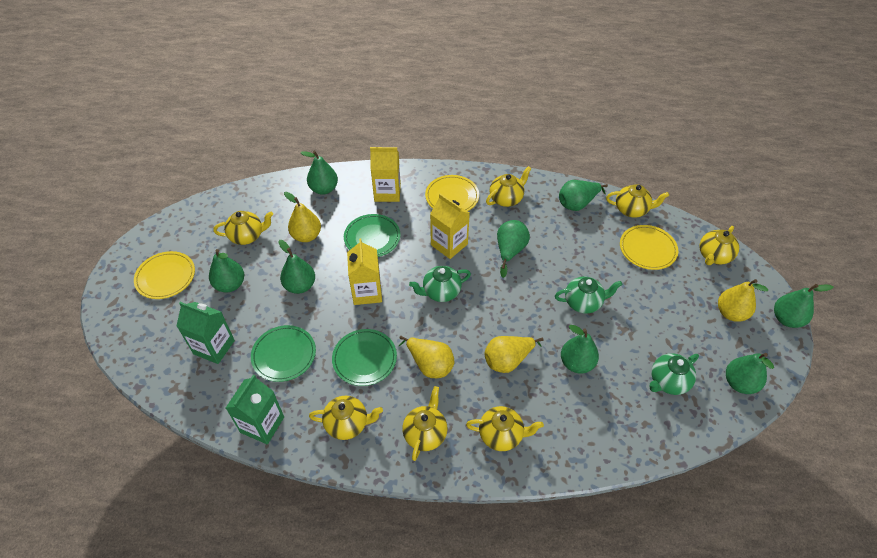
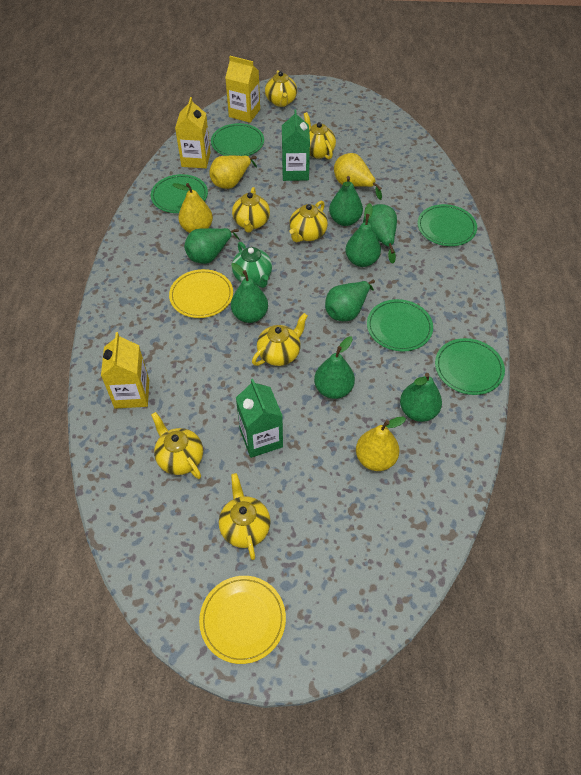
green plate: 3 -> 5
green teapot: 3 -> 1
yellow plate: 3 -> 2

